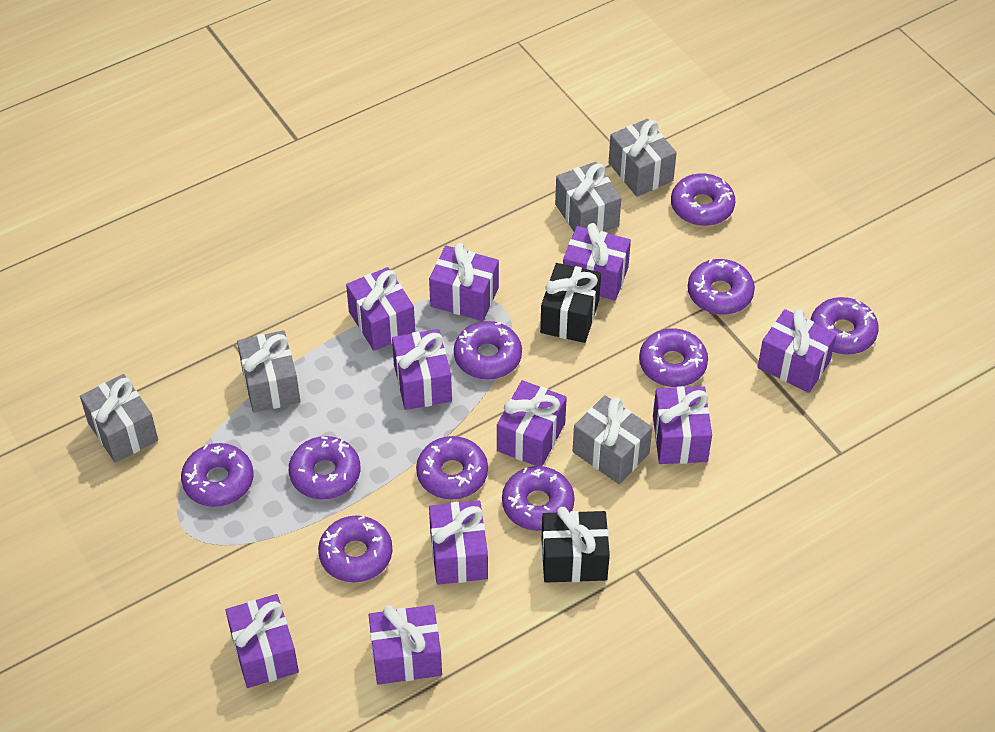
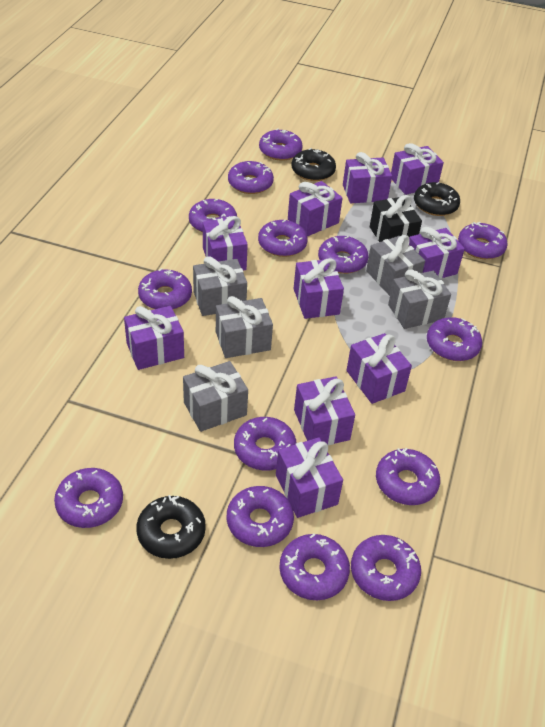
black donut: 0 -> 3
black gift: 2 -> 1
purple donut: 10 -> 14

